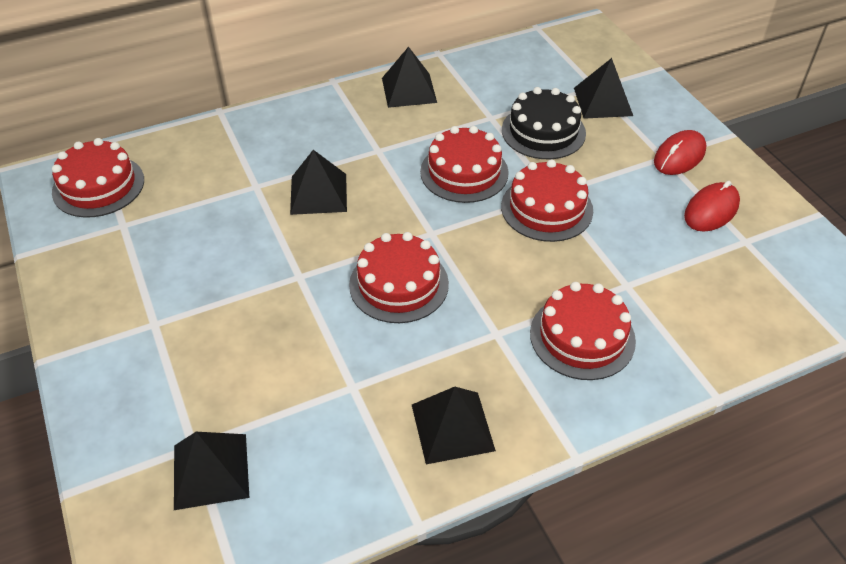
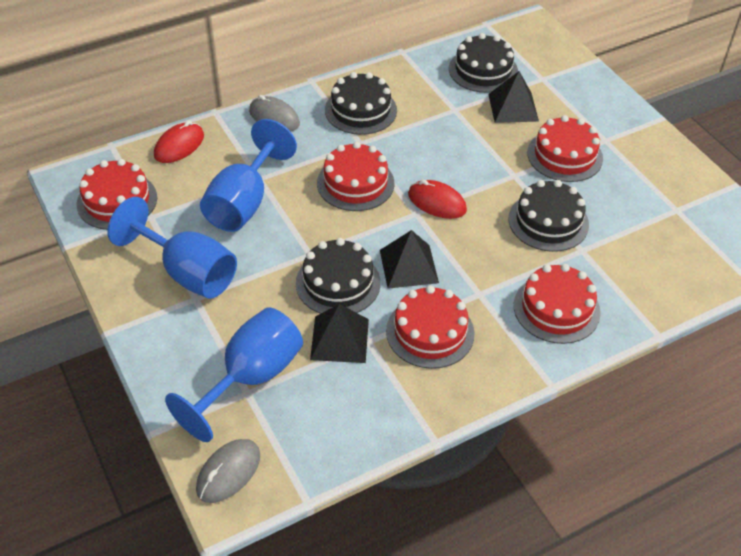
black cake: 1 -> 4
black pyramid: 5 -> 3
blue goblet: 0 -> 3
grey mouse: 0 -> 2

